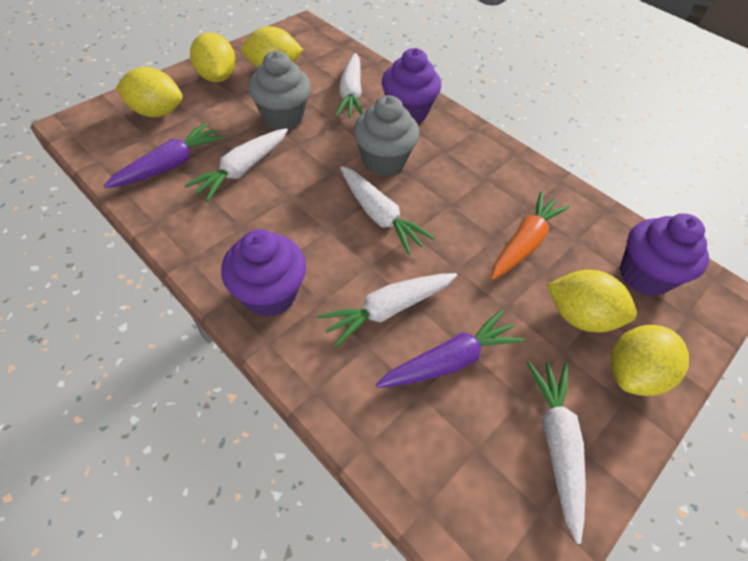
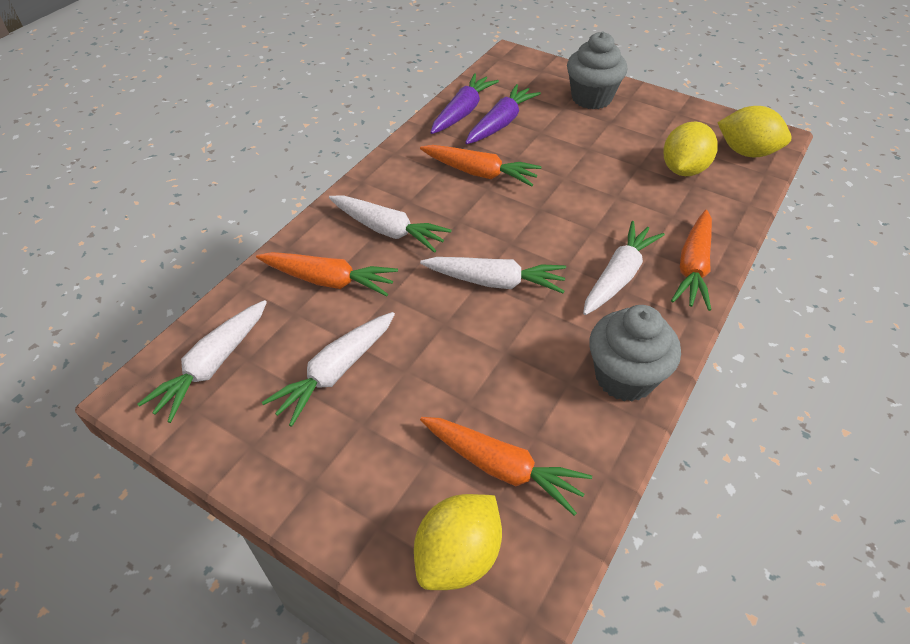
orange carrot: 1 -> 4
purple cupcake: 3 -> 0
yellow lemon: 5 -> 3

